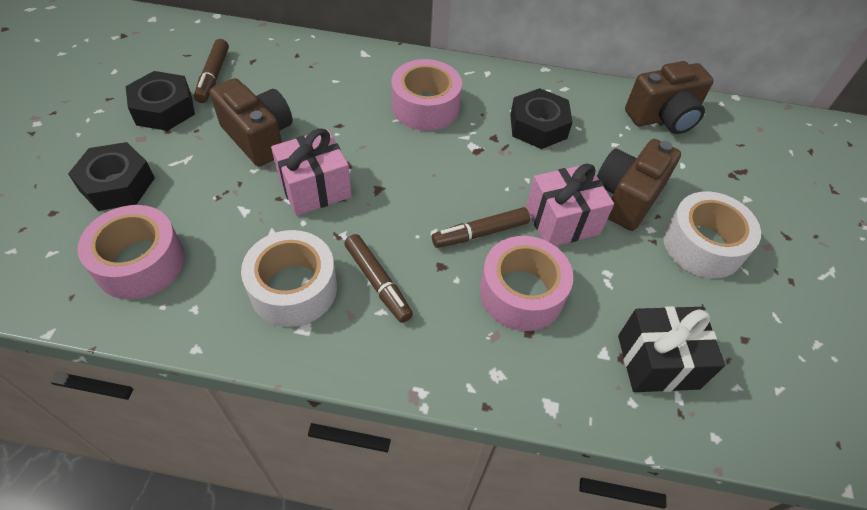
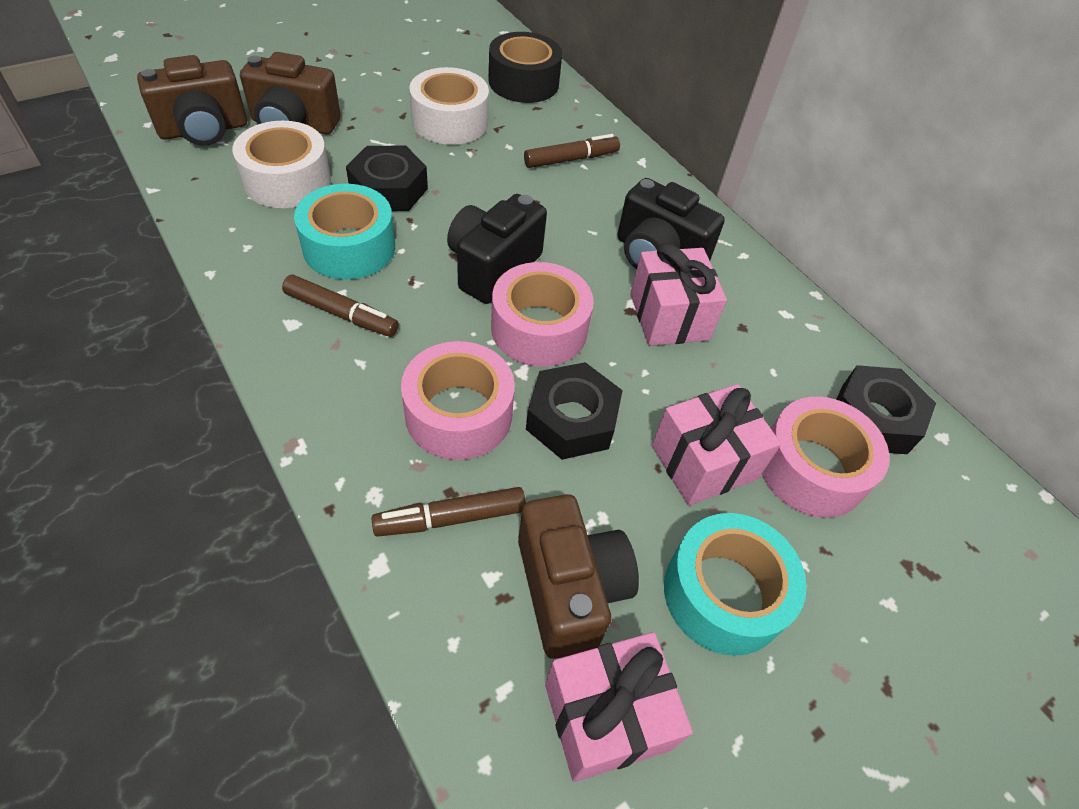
black camera: 0 -> 2
black gift: 1 -> 0
black tape: 0 -> 1
pink gift: 2 -> 3
turquoise tape: 0 -> 2

